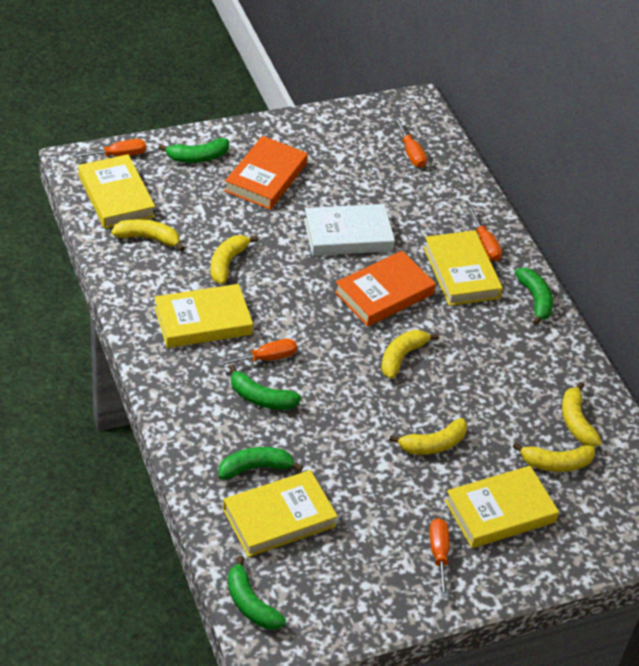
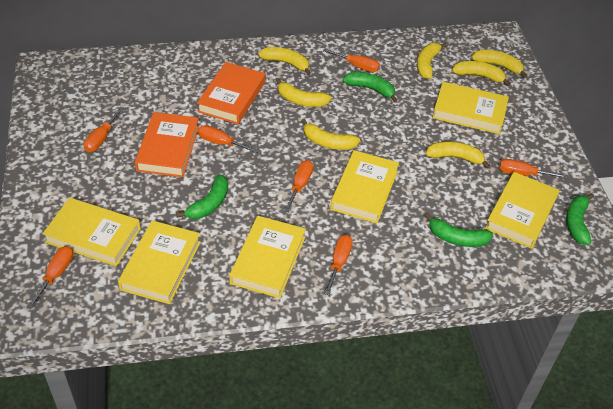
green banana: 5 -> 4
orange screwdriver: 5 -> 7
white book: 1 -> 0
yellow banana: 6 -> 7
yellow book: 5 -> 6

